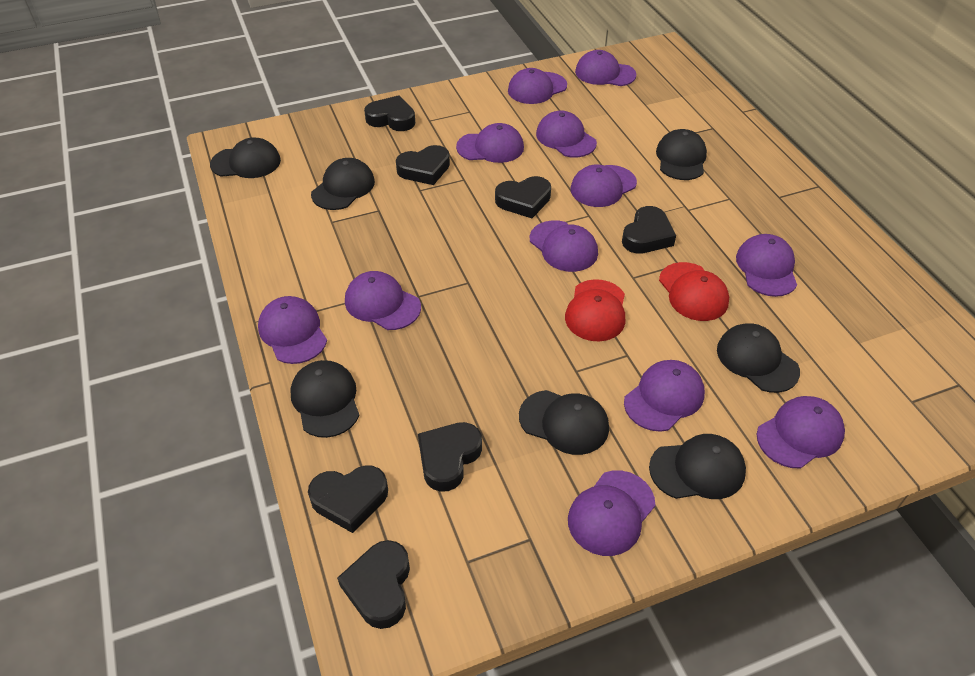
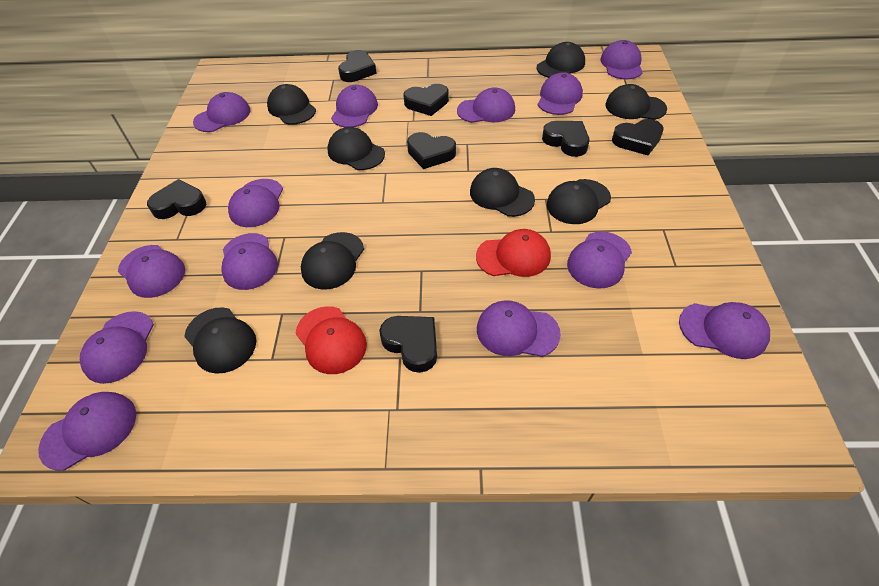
black cap: 7 -> 8
purple cap: 12 -> 13

